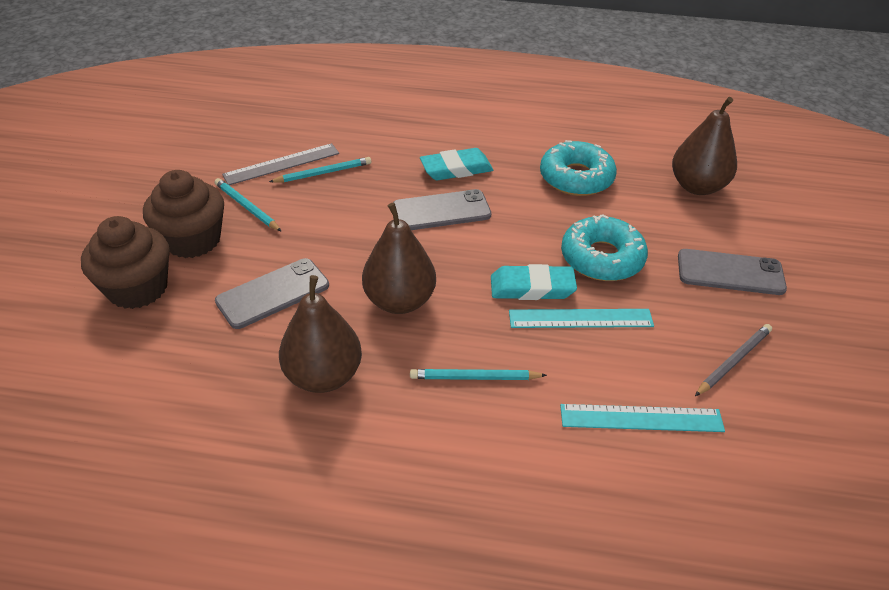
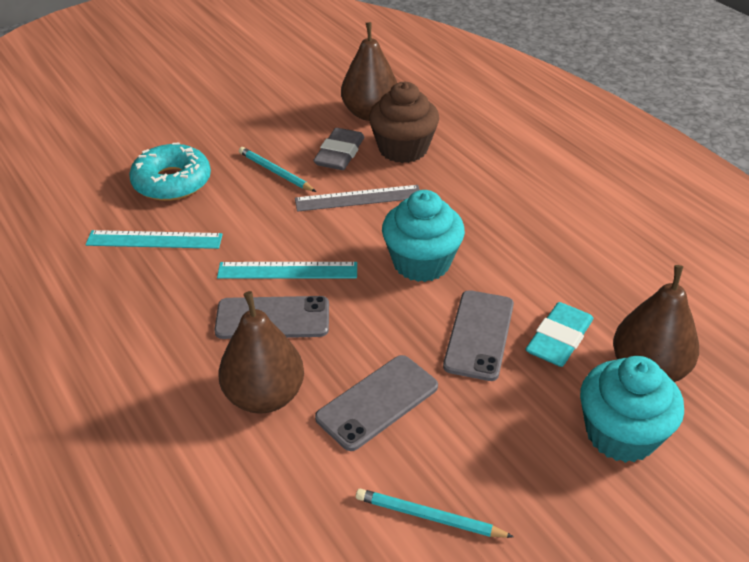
brown cupcake: 2 -> 1
grey eraser: 0 -> 1
grey pencil: 1 -> 0
turquoise cupcake: 0 -> 2
turquoise donut: 2 -> 1
turquoise eraser: 2 -> 1
turquoise pencil: 3 -> 2

